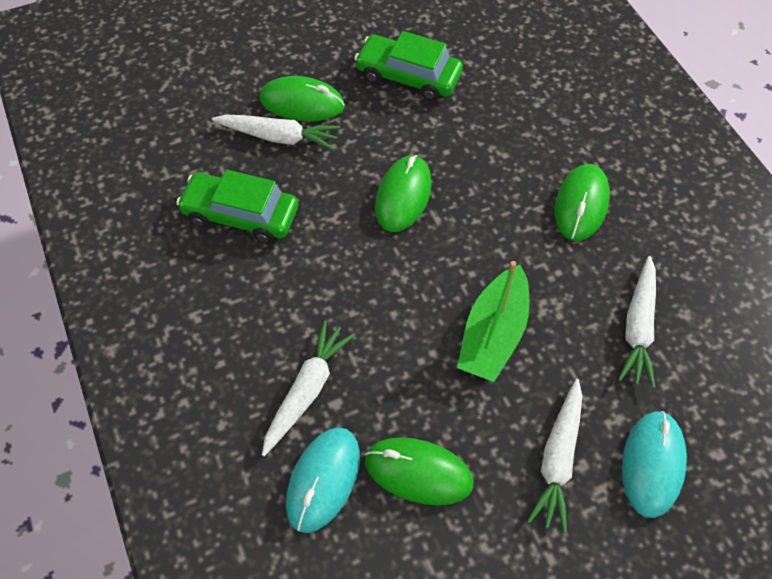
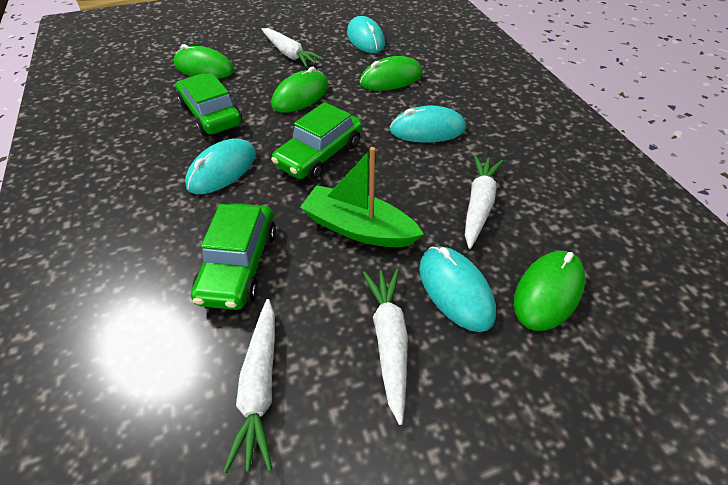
green car: 2 -> 3
turquoise mouse: 2 -> 4

